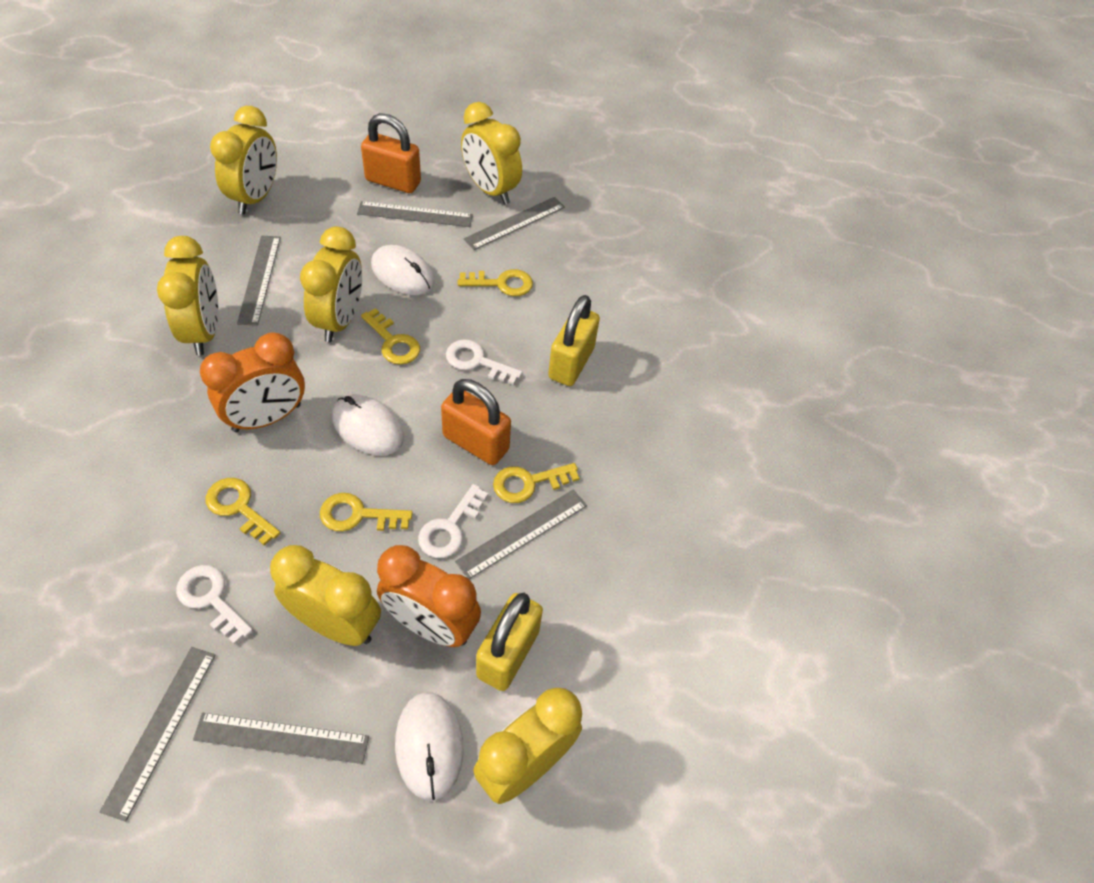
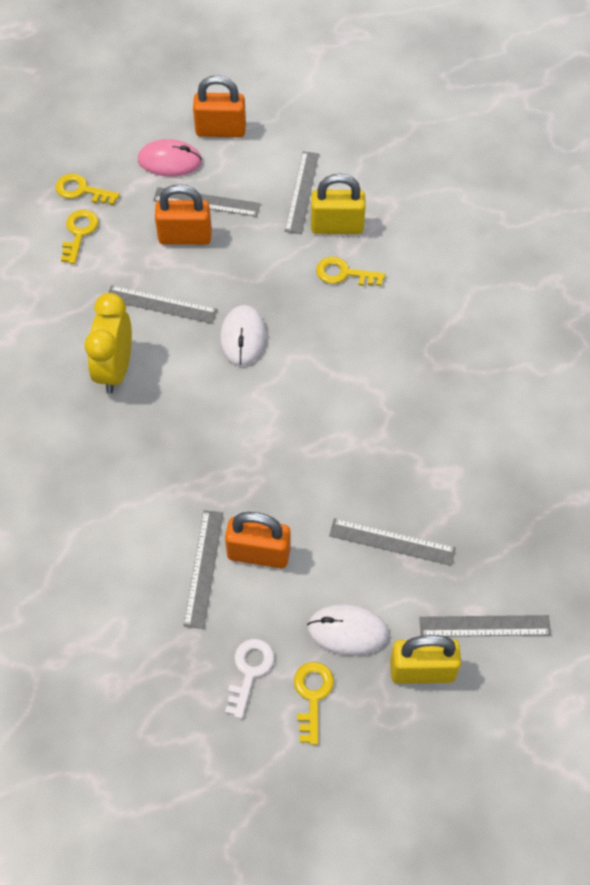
orange clock: 2 -> 0
orange padlock: 2 -> 3
pink mouse: 0 -> 1
white key: 3 -> 1
white mouse: 3 -> 2
yellow clock: 6 -> 1
yellow key: 5 -> 4

